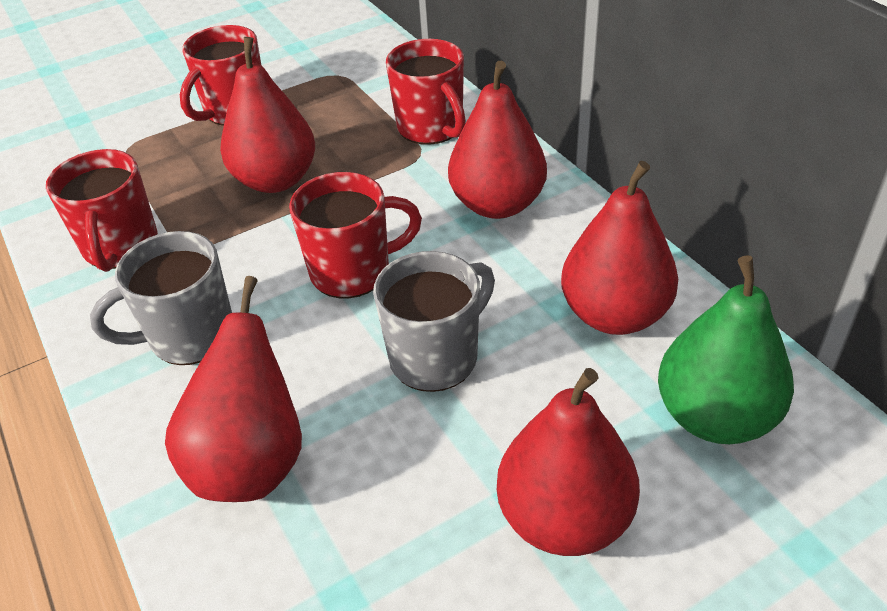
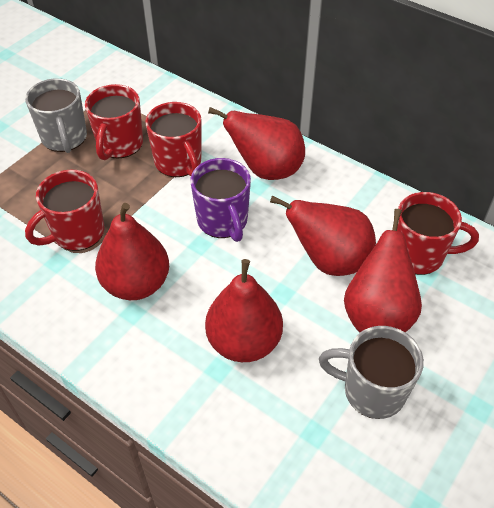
green pear: 1 -> 0
purple mug: 0 -> 1

